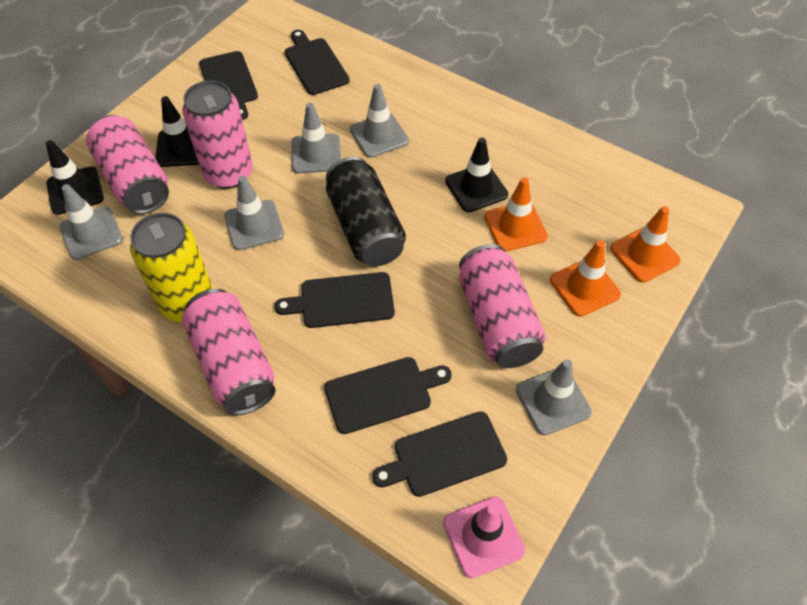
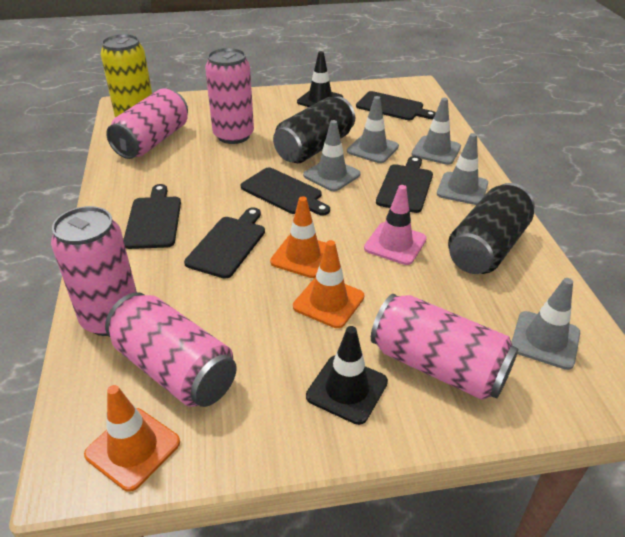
black can: 1 -> 2
black traffic cone: 3 -> 2
pink can: 4 -> 5

